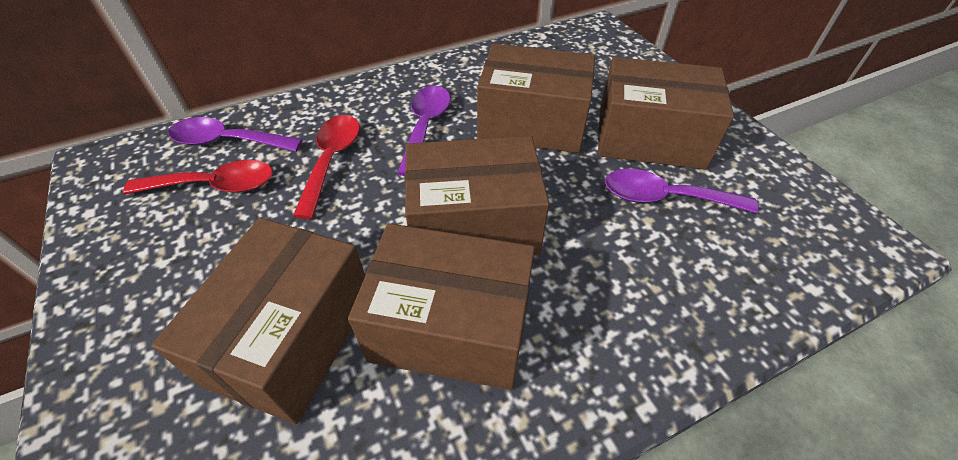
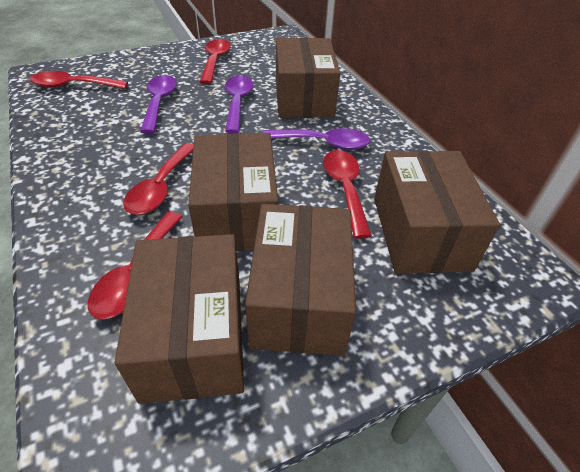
red spoon: 2 -> 5

